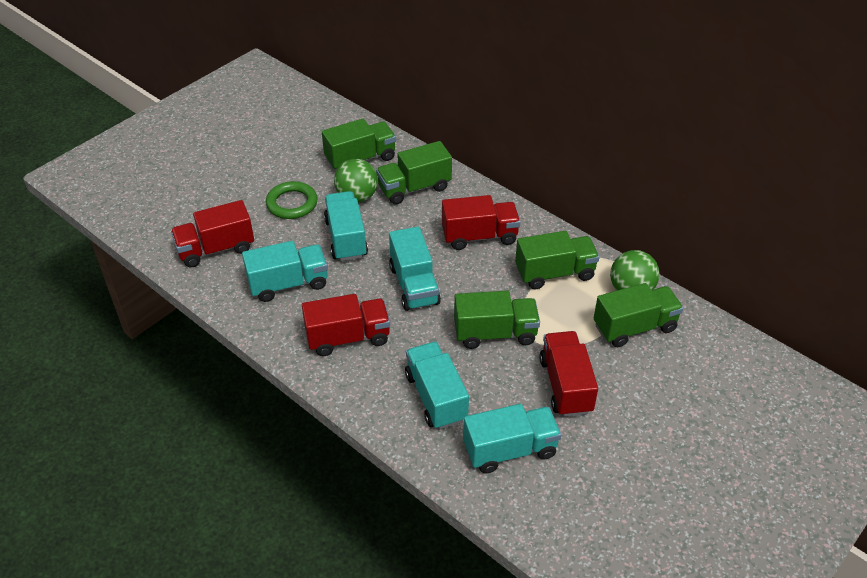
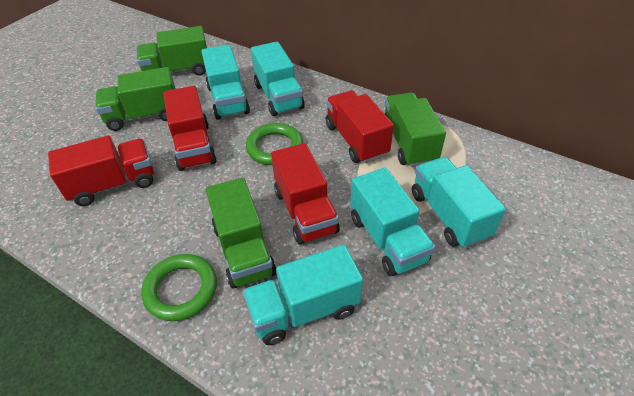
green ball: 2 -> 0
green ring: 1 -> 2
green truck: 5 -> 4

